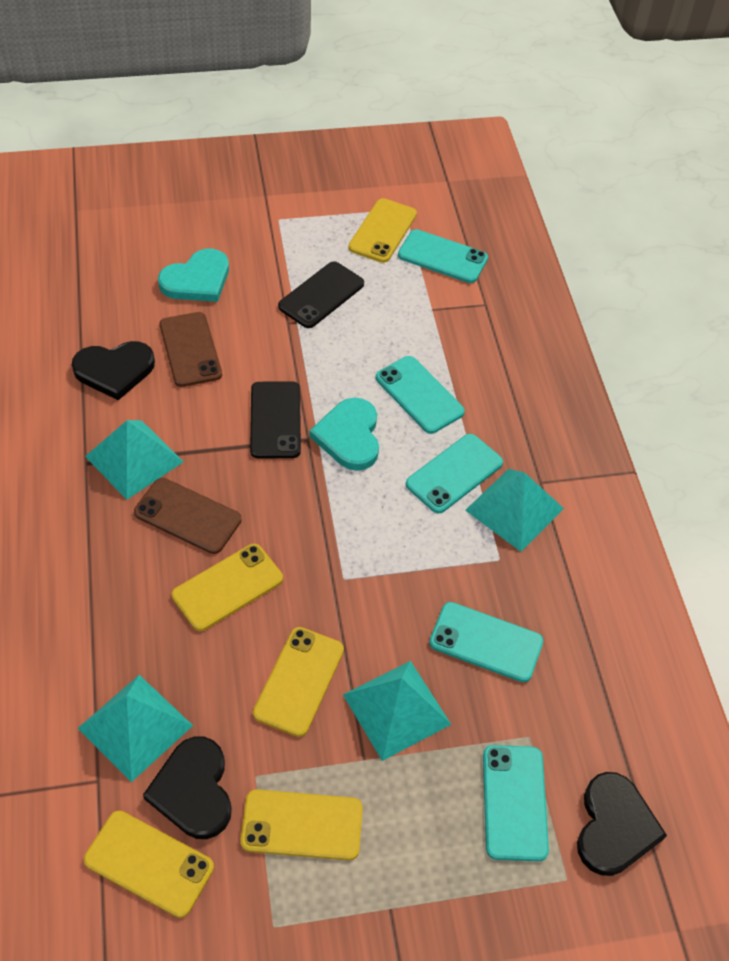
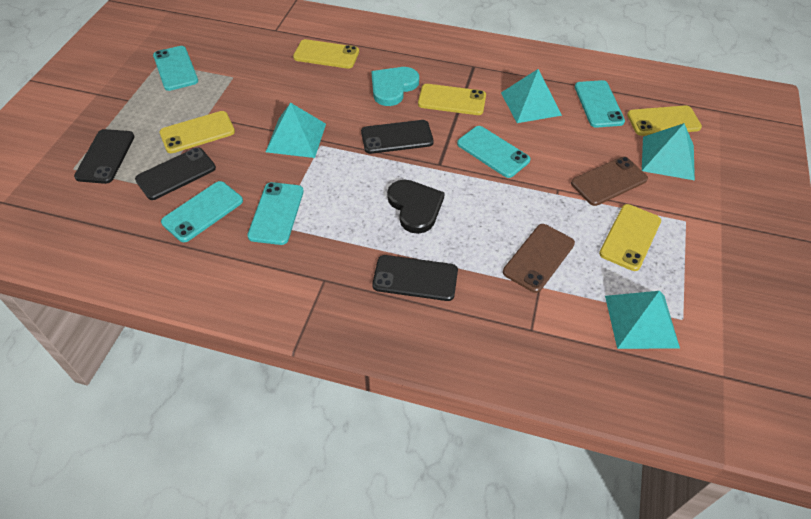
black heart: 3 -> 1
black phone: 2 -> 4
turquoise heart: 2 -> 1

